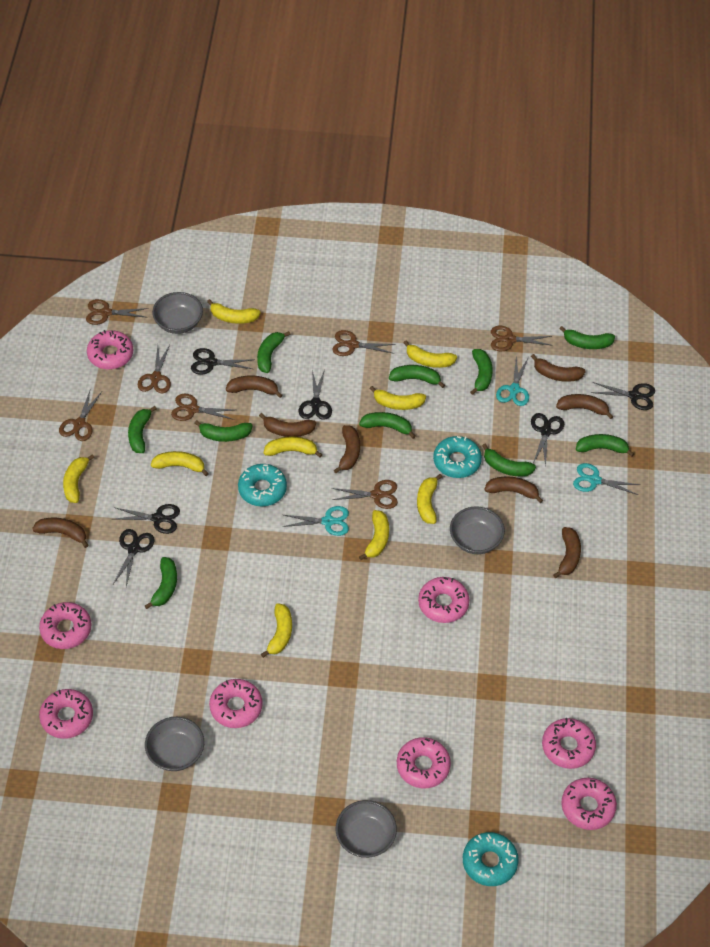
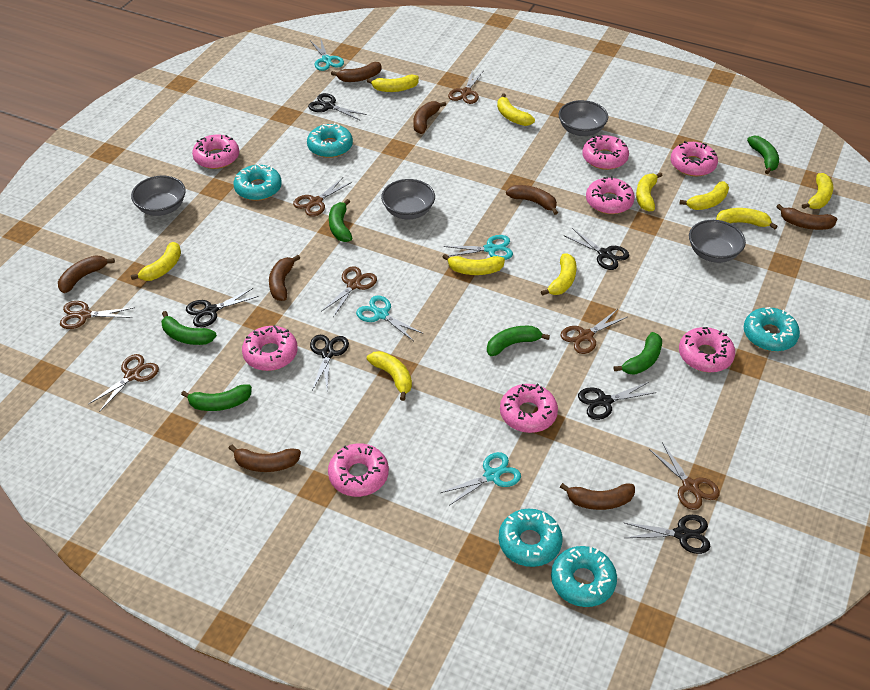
green banana: 10 -> 6
turquoise donut: 3 -> 5
turquoise scissors: 3 -> 4
yellow banana: 9 -> 10

